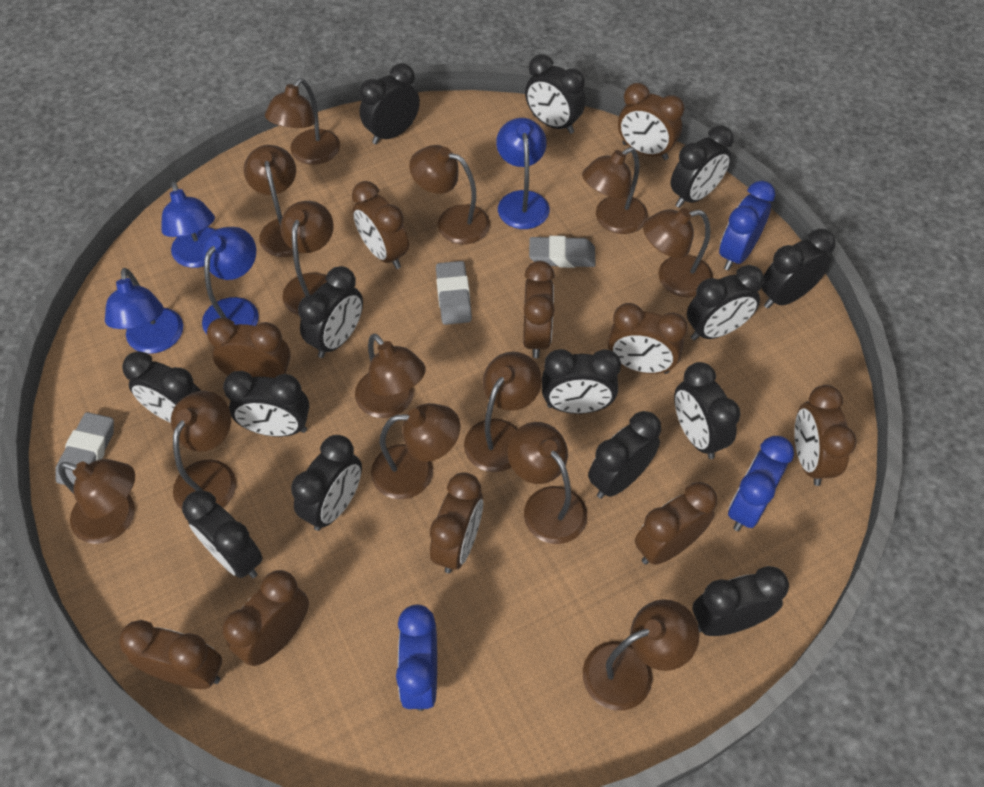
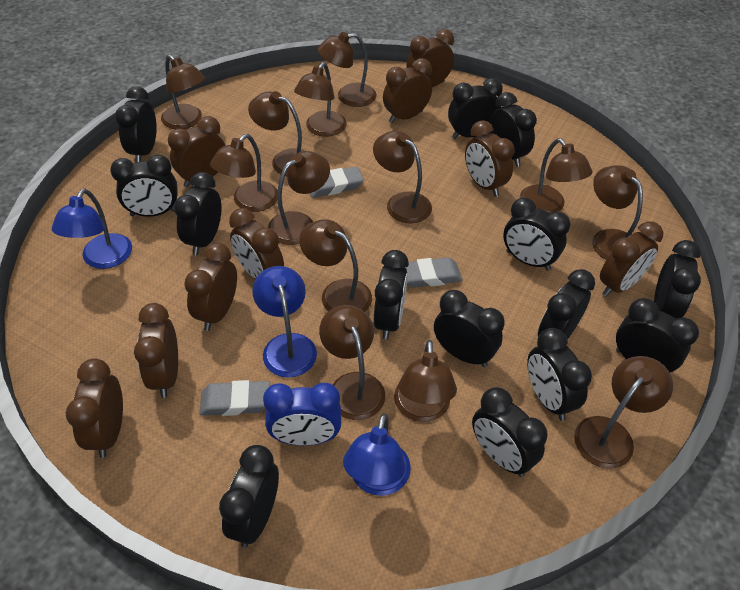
blue clock: 3 -> 1
blue lamp: 4 -> 3
brown clock: 10 -> 9

